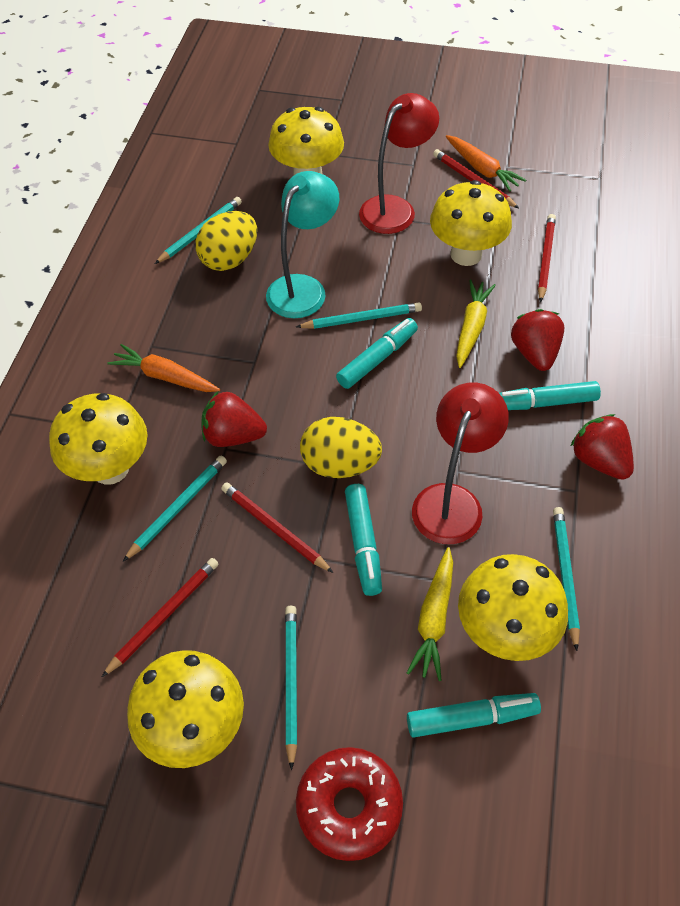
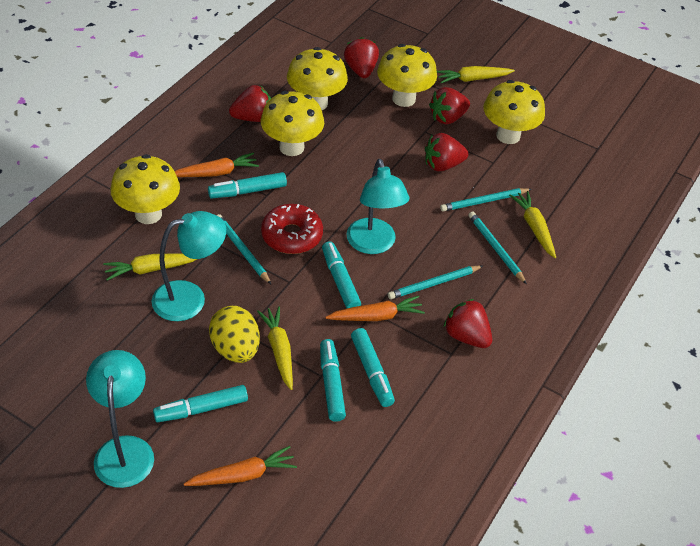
orange carrot: 2 -> 3
red lamp: 2 -> 0
red pencil: 4 -> 0
red strawberry: 3 -> 5
turquoise lamp: 1 -> 3
turquoise marker: 4 -> 5
turquoise pencil: 5 -> 4
yellow carrot: 2 -> 4
yellow egg: 2 -> 1

